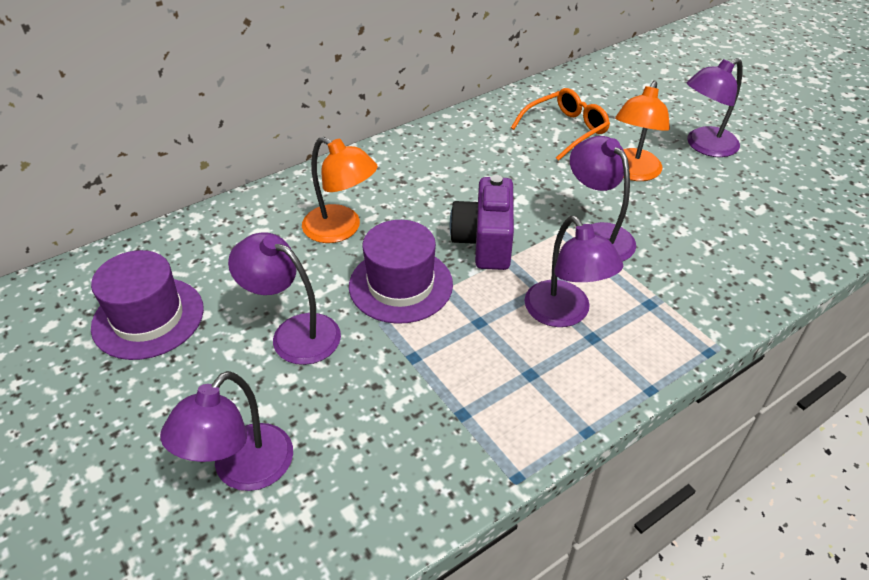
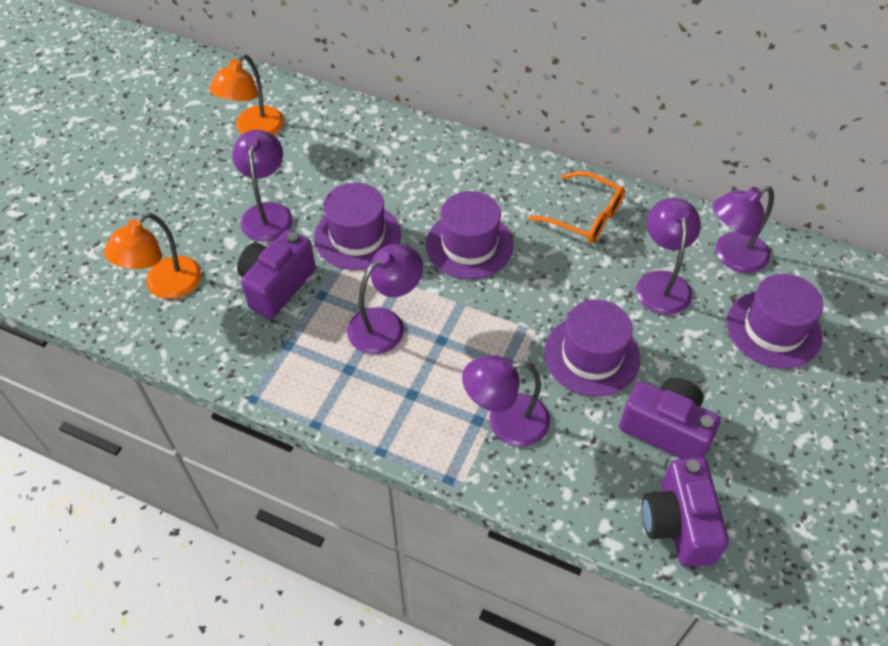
purple camera: 1 -> 3
purple hat: 2 -> 4

